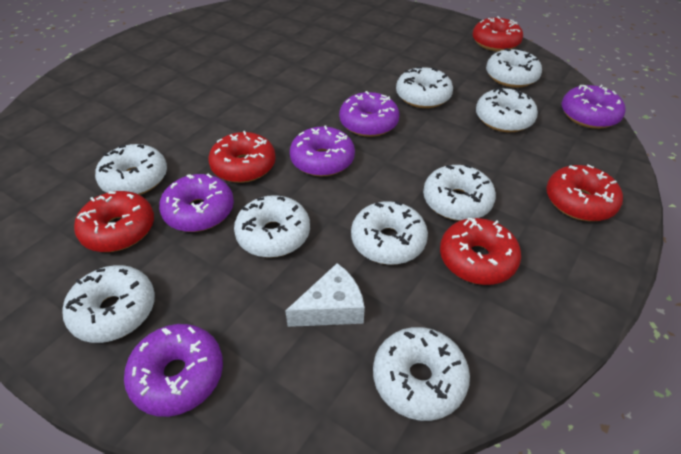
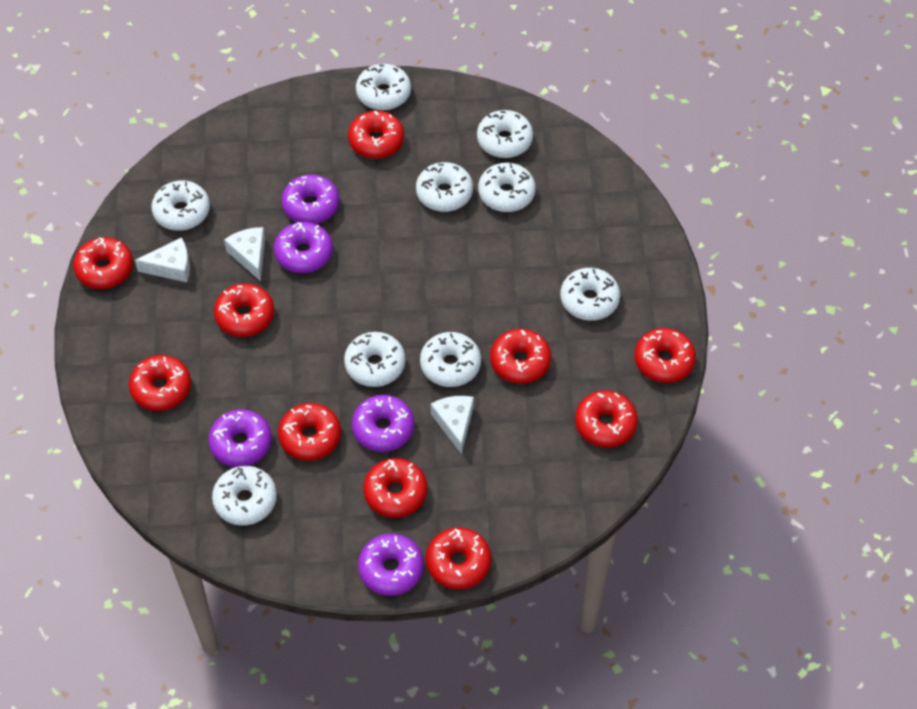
red donut: 5 -> 10
white cheese: 1 -> 3

